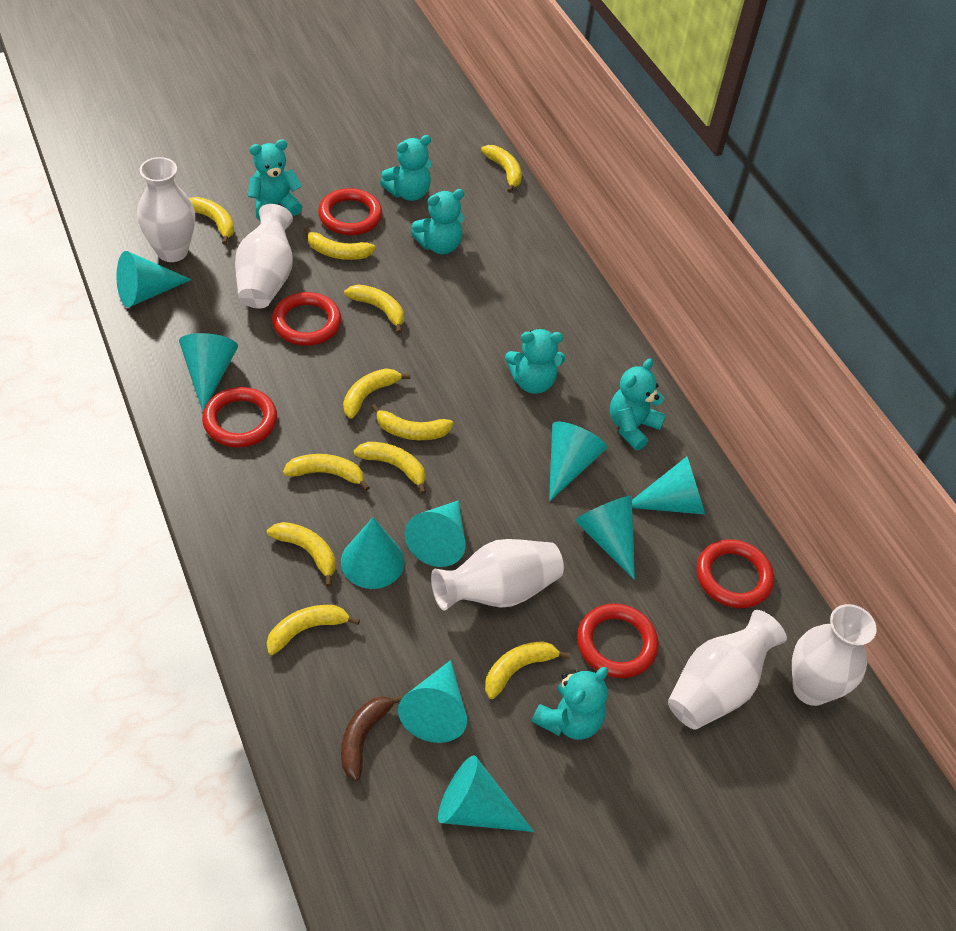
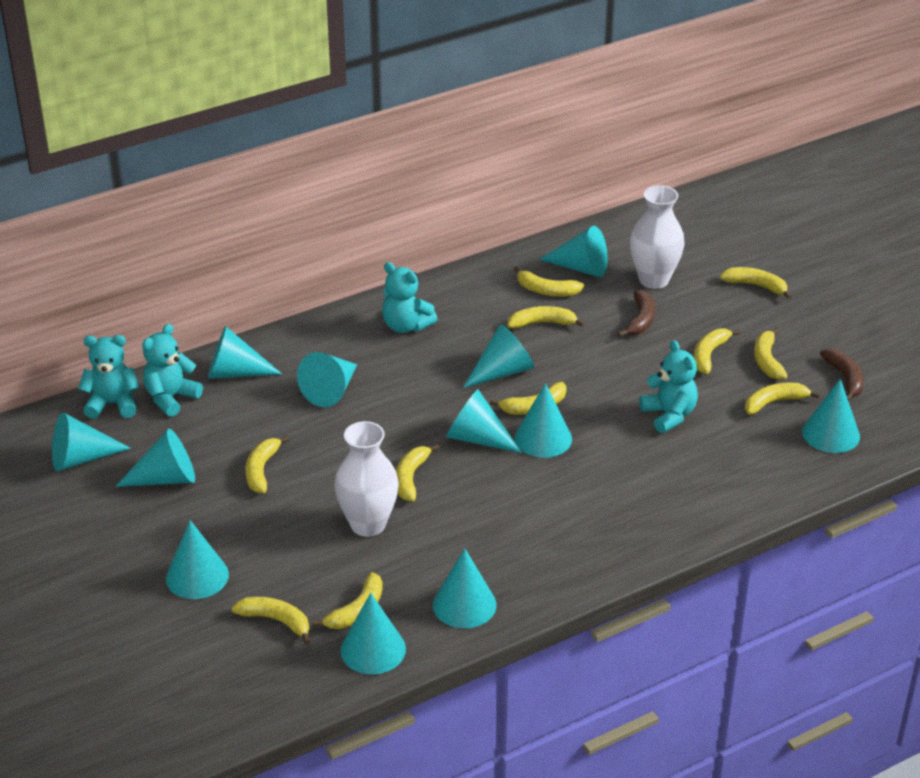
brown banana: 1 -> 2
red ring: 5 -> 0
turquoise cone: 9 -> 12
turquoise teddy bear: 6 -> 4
white vase: 5 -> 2

